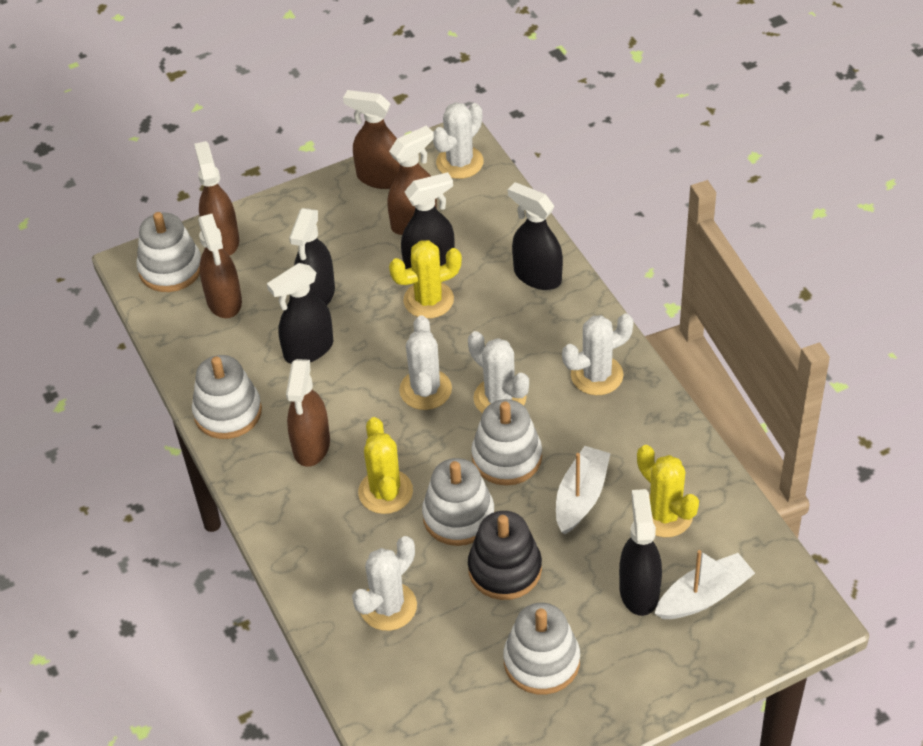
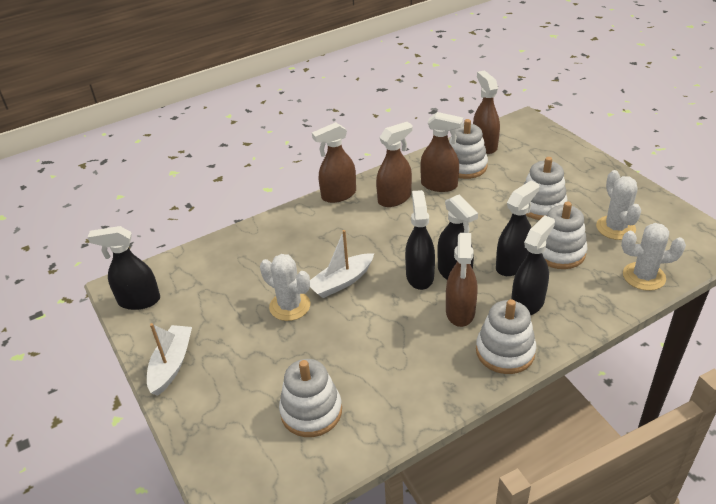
black stacking toy: 1 -> 0
white cactus: 5 -> 3
yellow cactus: 3 -> 0

